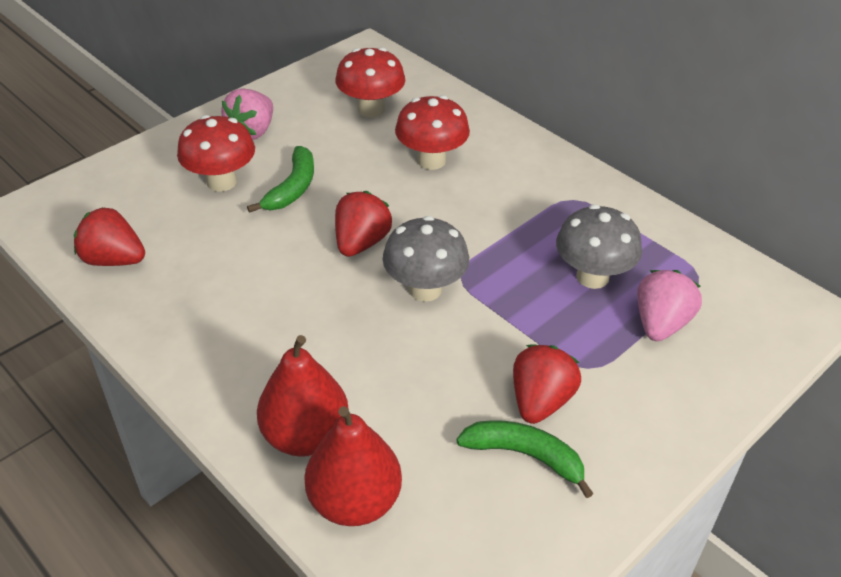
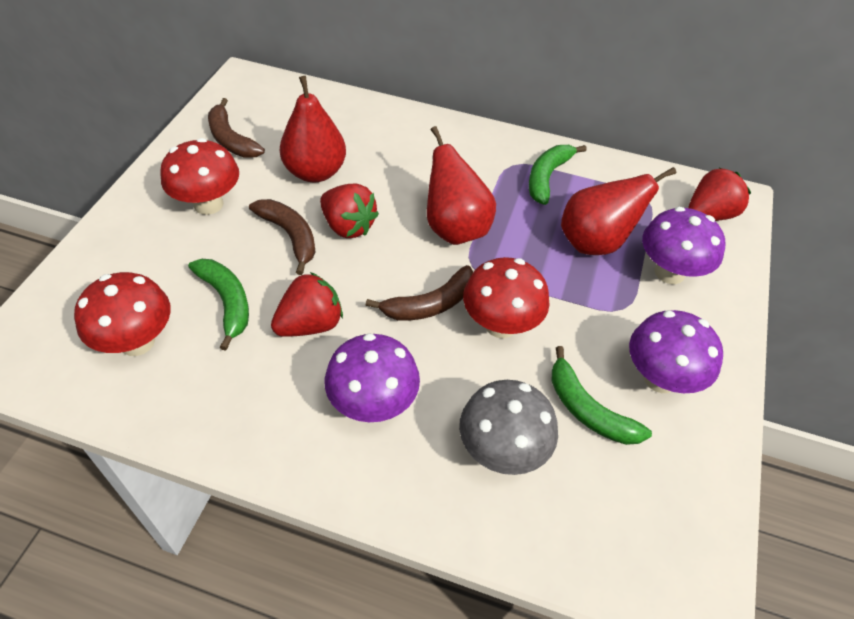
brown banana: 0 -> 3
green banana: 2 -> 3
grey mushroom: 2 -> 1
pink strawberry: 2 -> 0
purple mushroom: 0 -> 3
red pear: 2 -> 3

